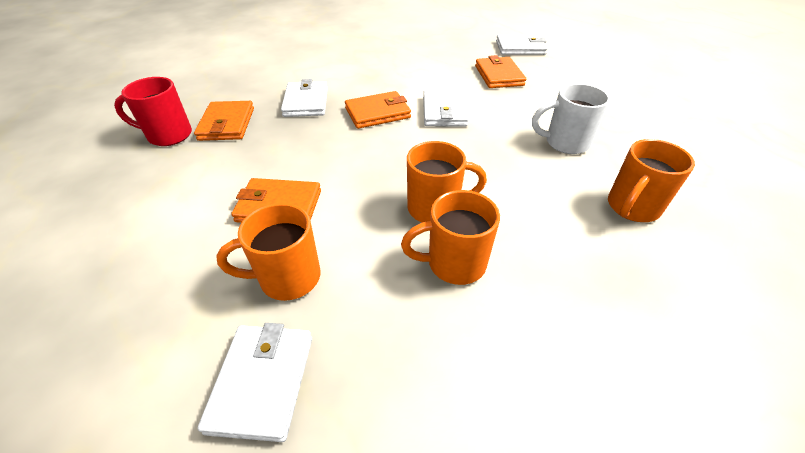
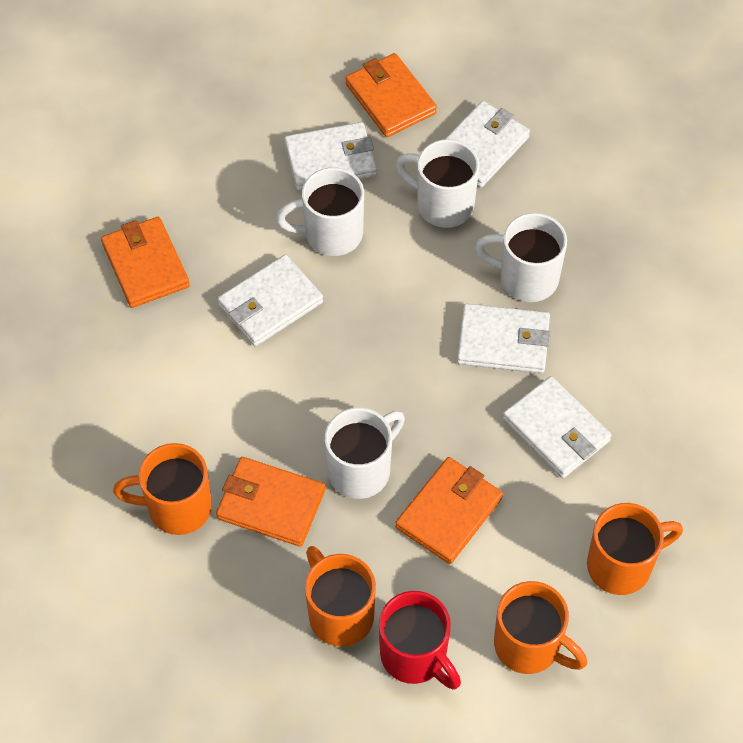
white mug: 1 -> 4
white wallet: 4 -> 5

